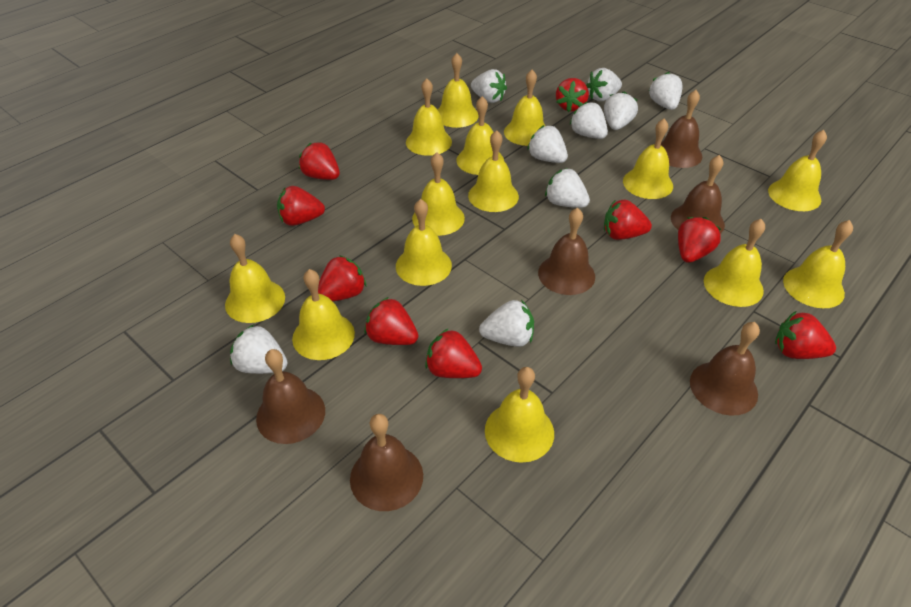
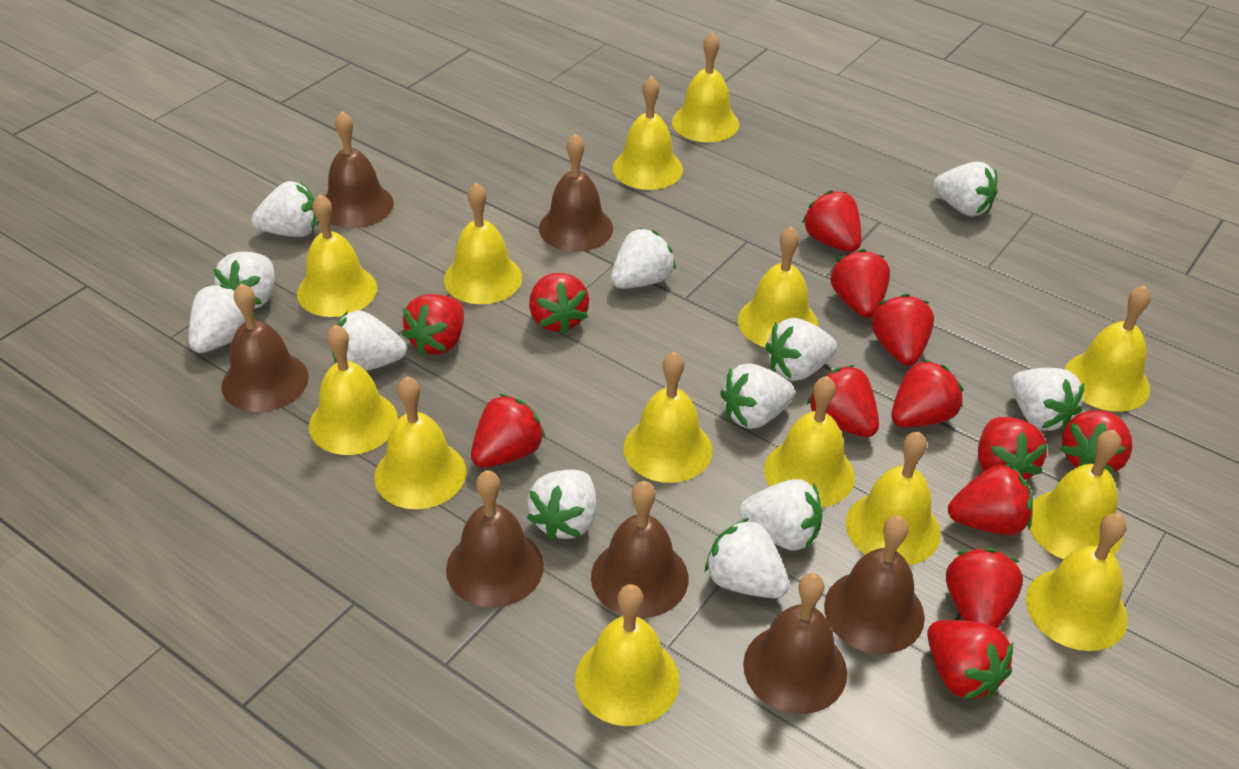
brown bell: 6 -> 7
red strawberry: 9 -> 13
white strawberry: 9 -> 12

